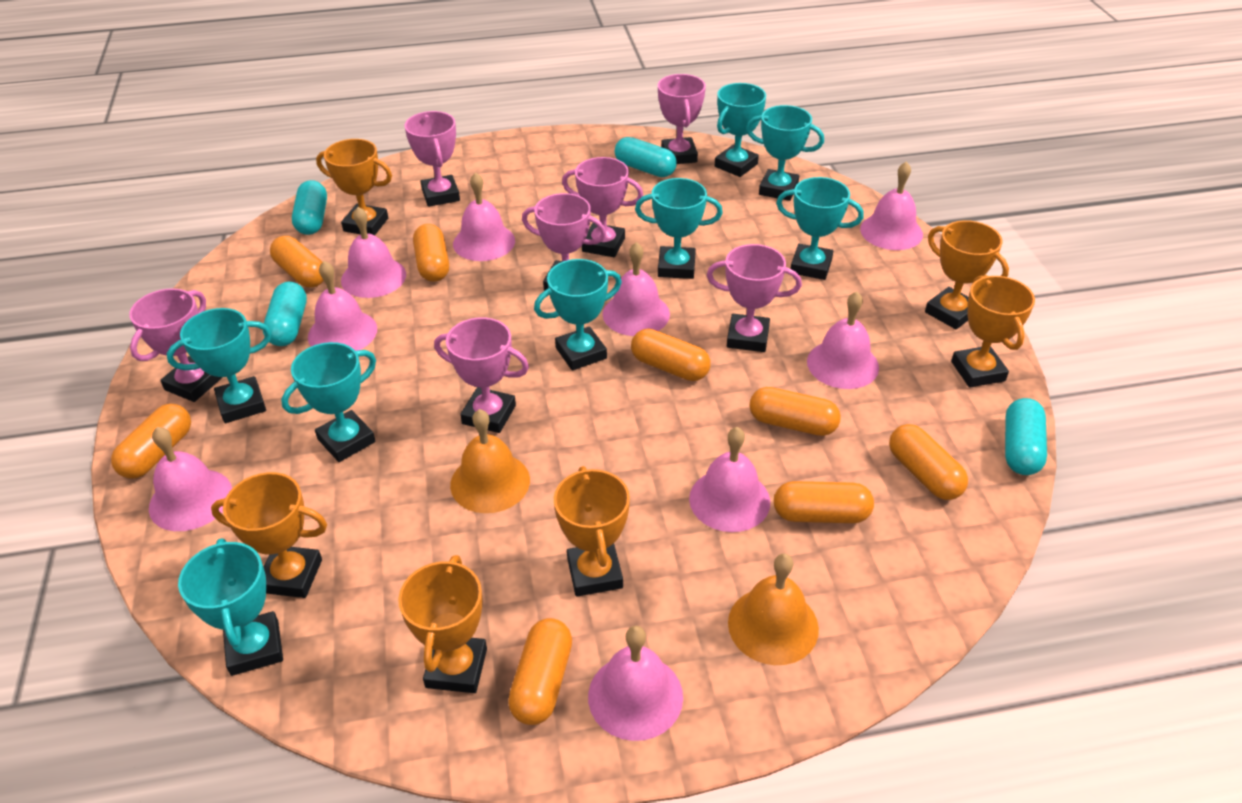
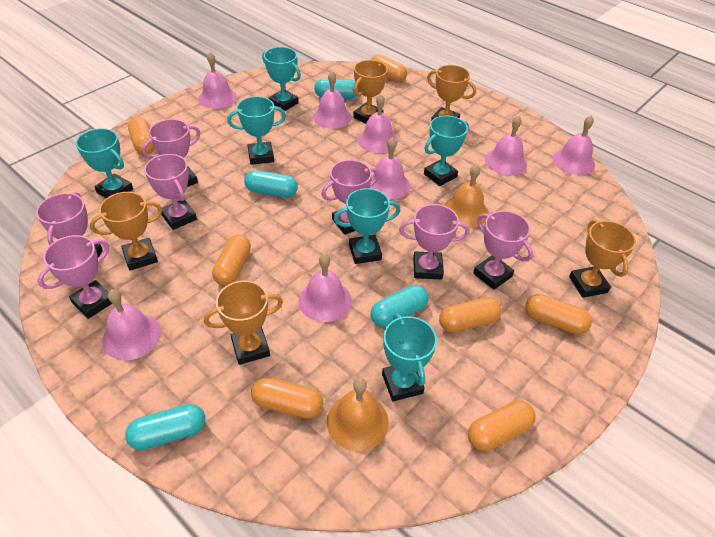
orange capsule: 8 -> 7
orange trophy: 6 -> 5
pink bell: 9 -> 8
turquoise trophy: 8 -> 6

